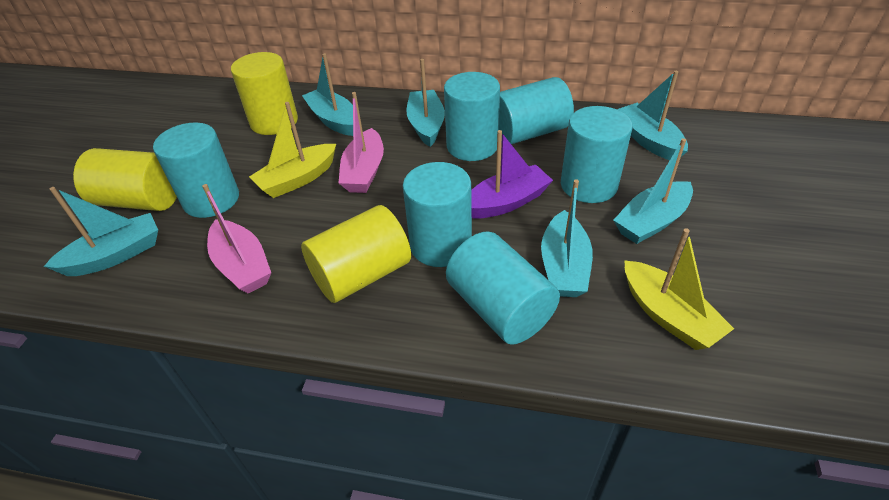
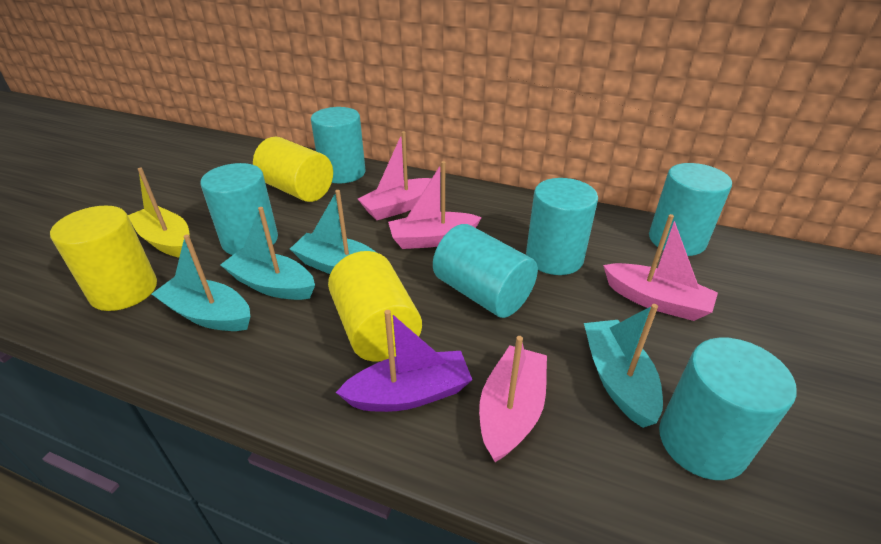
pink boat: 2 -> 4
turquoise boat: 6 -> 4
yellow boat: 2 -> 1

